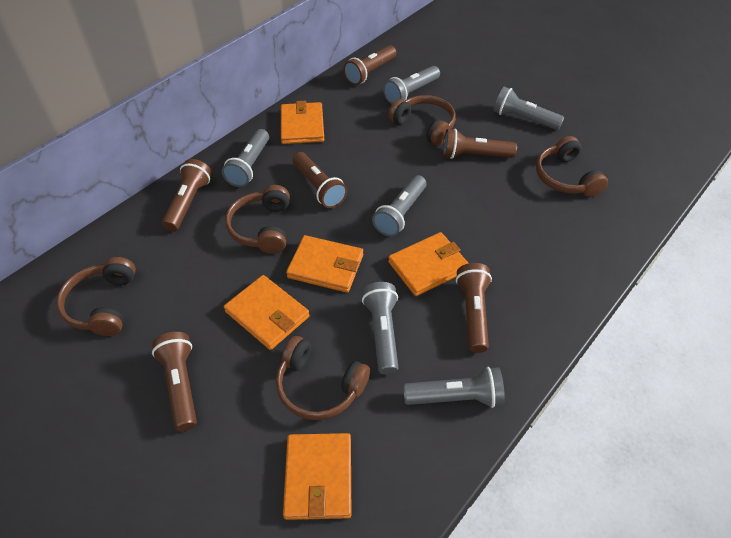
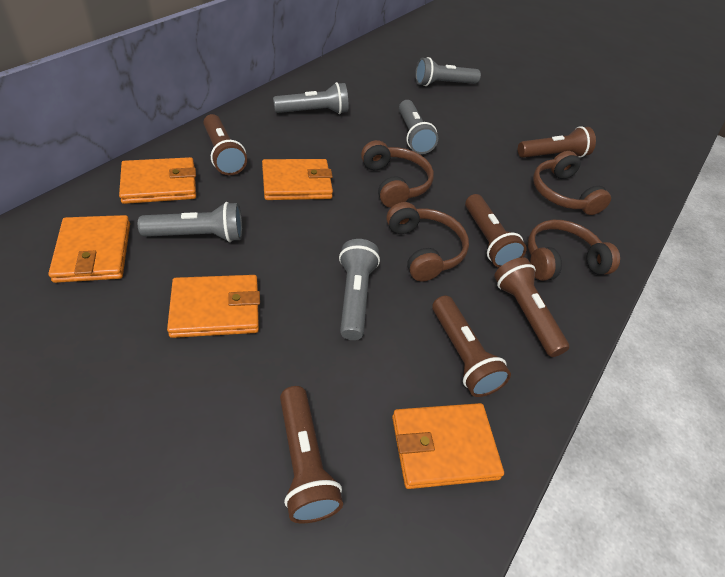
brown headphones: 5 -> 4
grey flashlight: 6 -> 5

